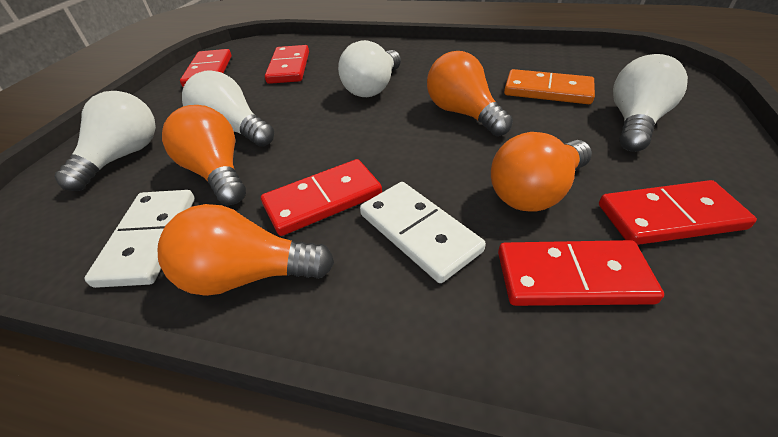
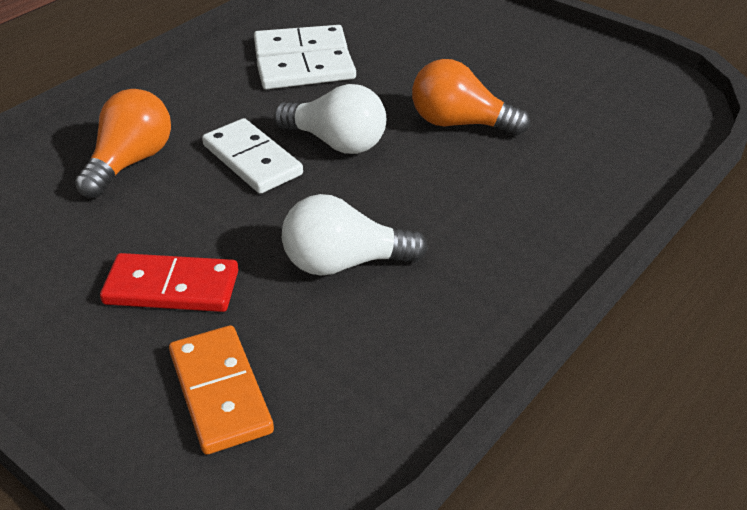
orange light bulb: 4 -> 2
red domino: 5 -> 1
white domino: 2 -> 3
white light bulb: 4 -> 2

